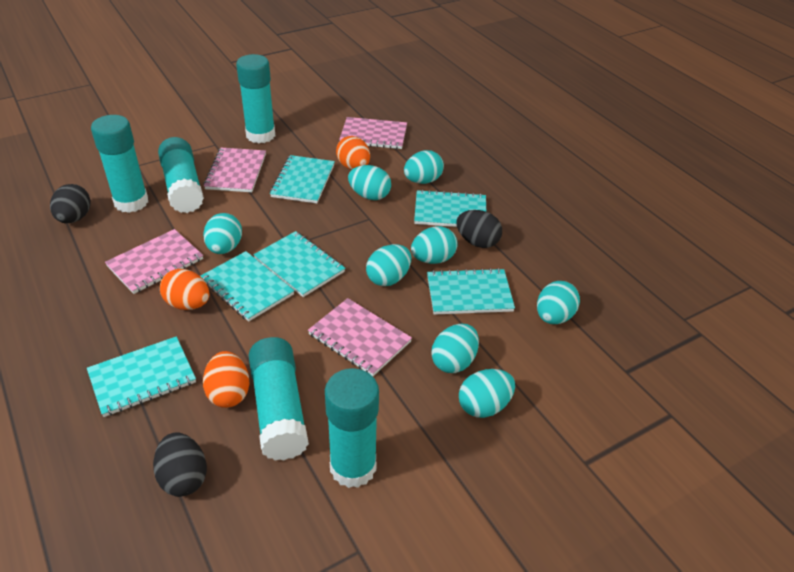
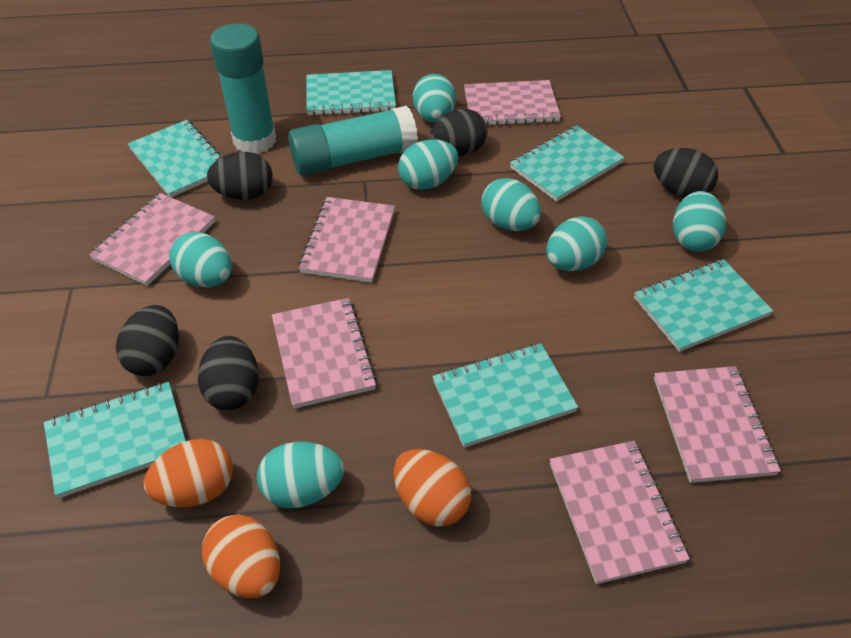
black egg: 3 -> 5
pink notebook: 4 -> 6
turquoise egg: 8 -> 7
turquoise glue stick: 5 -> 2

